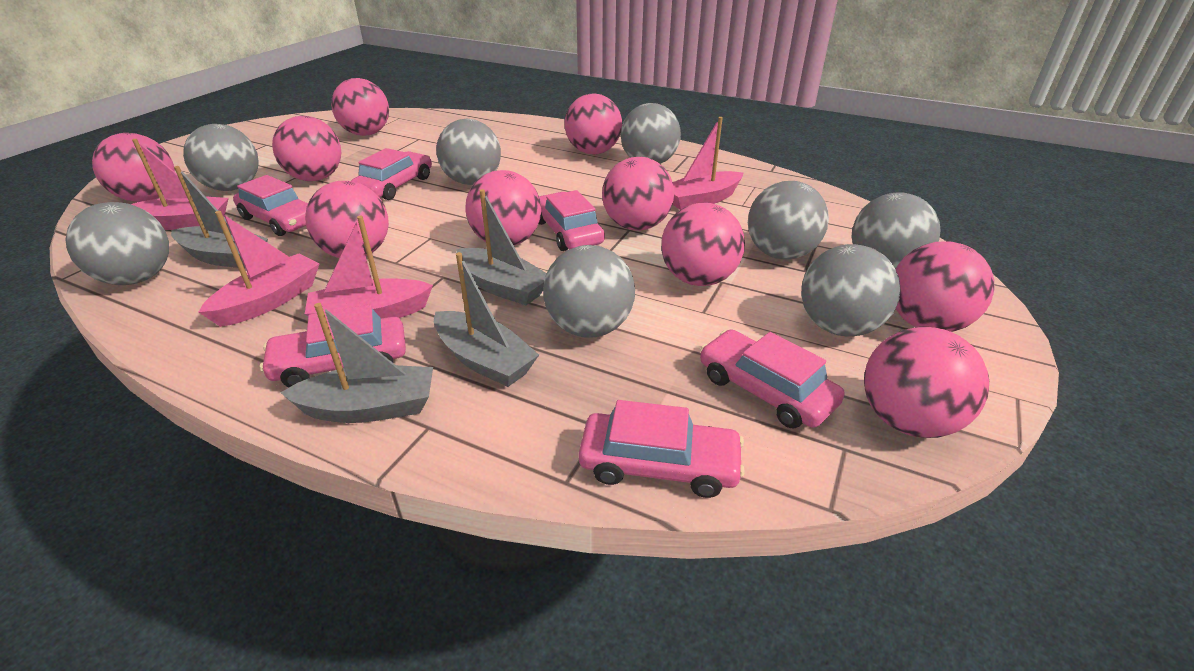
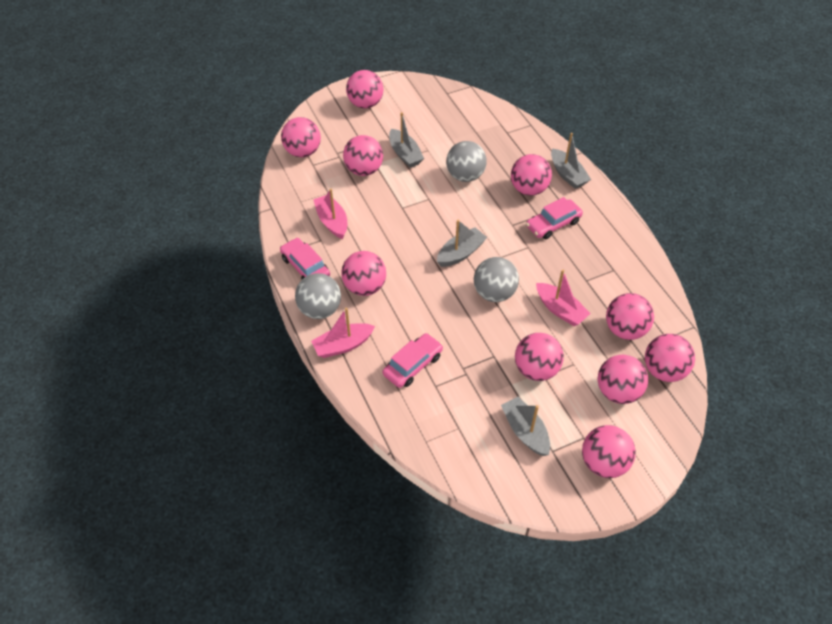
grey ball: 8 -> 3
pink boat: 4 -> 3
pink car: 6 -> 3

